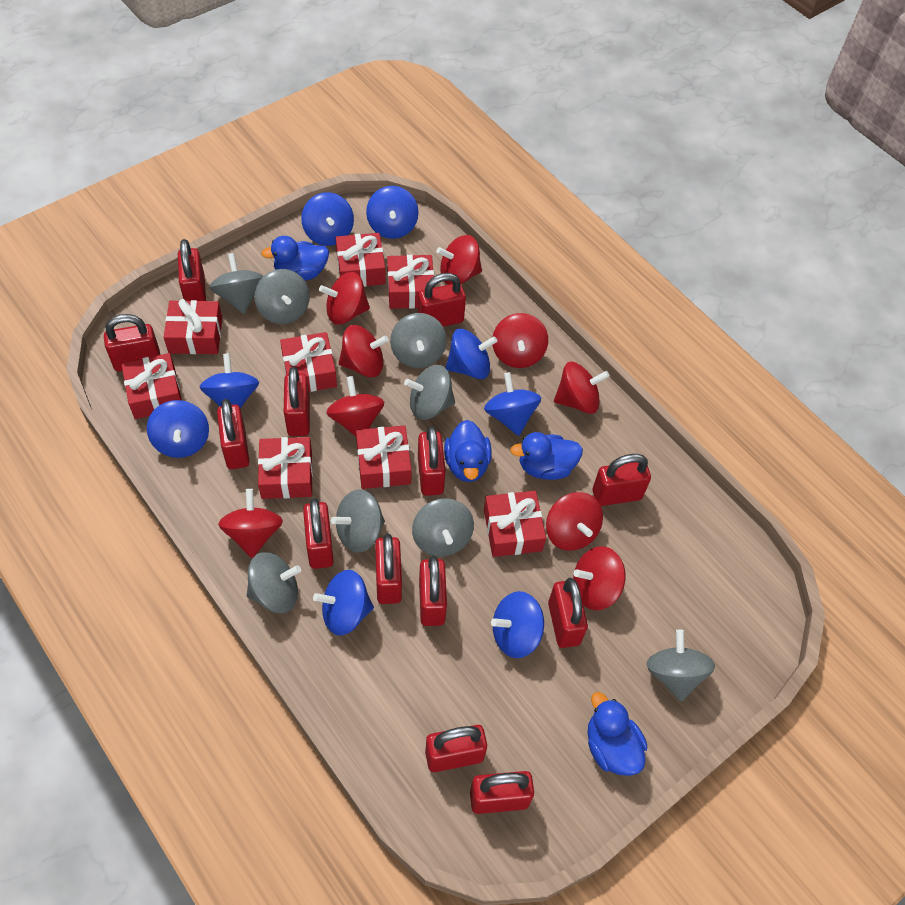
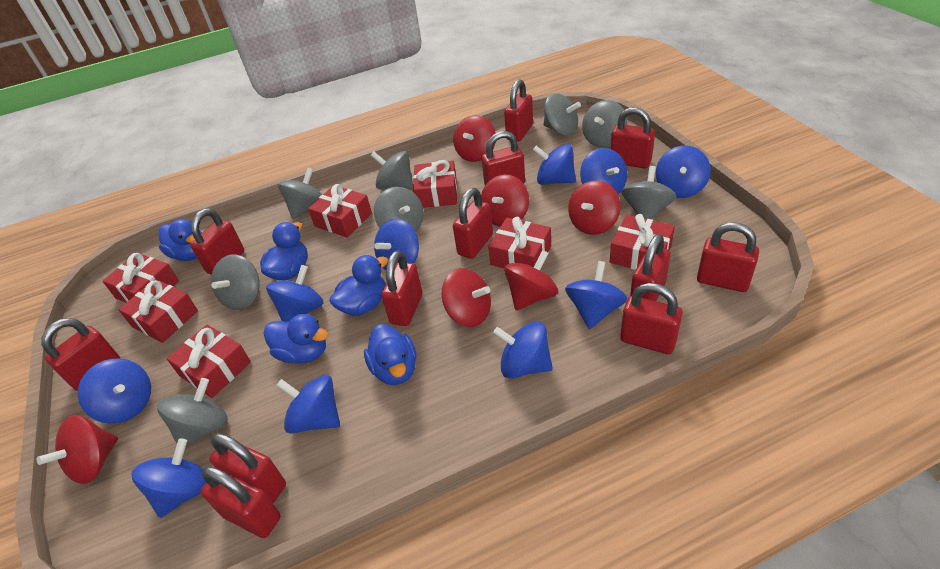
blue duck: 4 -> 5
blue spinning top: 8 -> 10
red gift: 8 -> 7
red padlock: 13 -> 12
red spinning top: 9 -> 6

